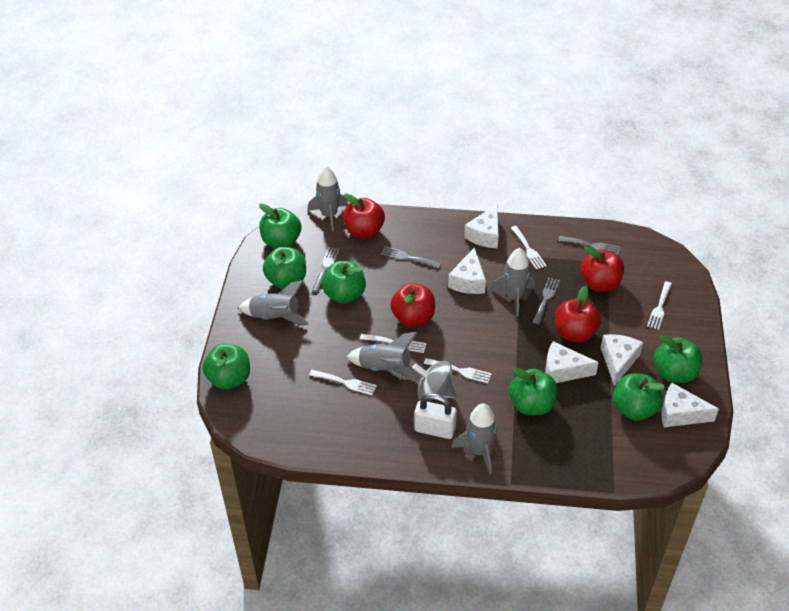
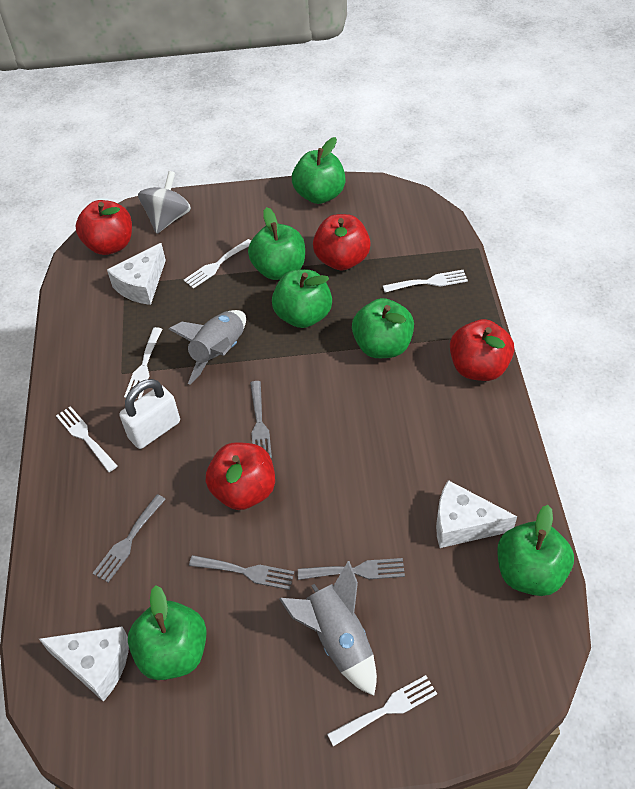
green apple: 7 -> 6
grey rocket: 5 -> 2
white cheese: 5 -> 3

